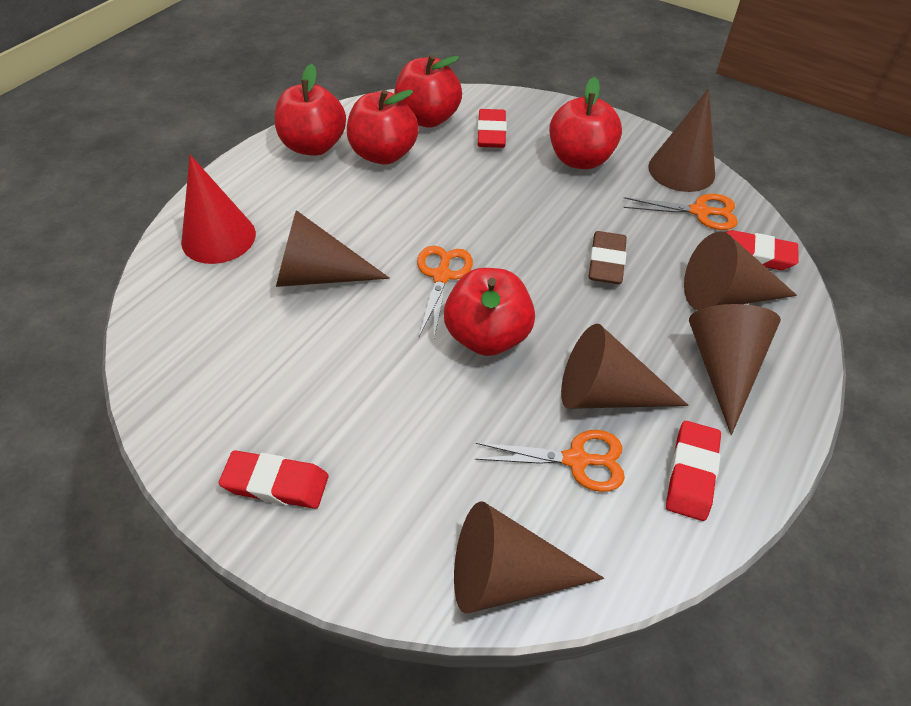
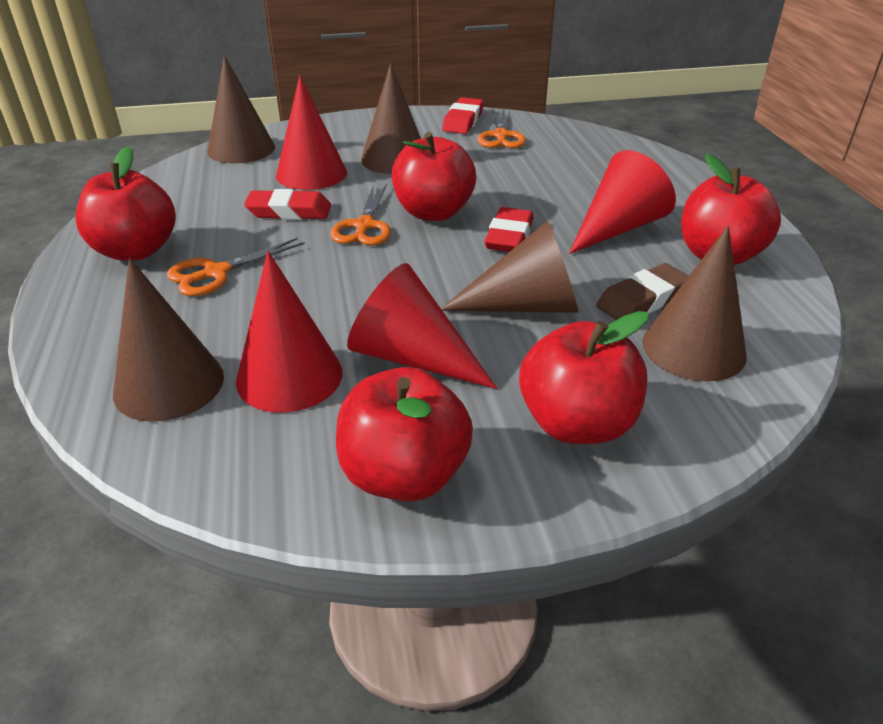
brown cone: 6 -> 5
red cone: 1 -> 4
red eraser: 4 -> 3

